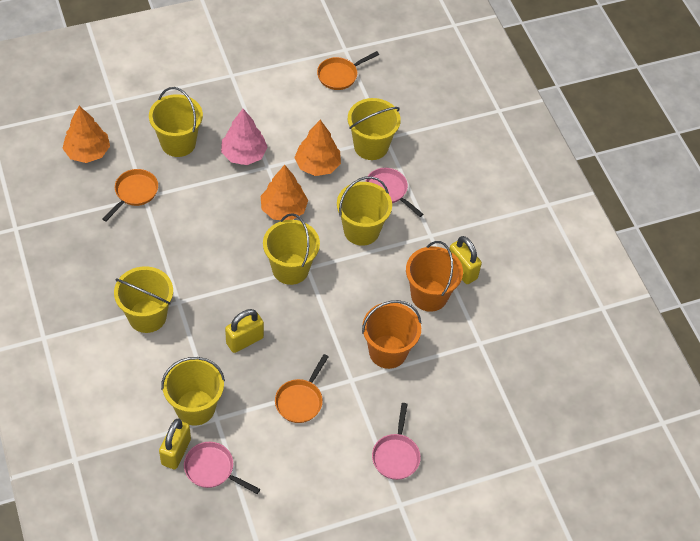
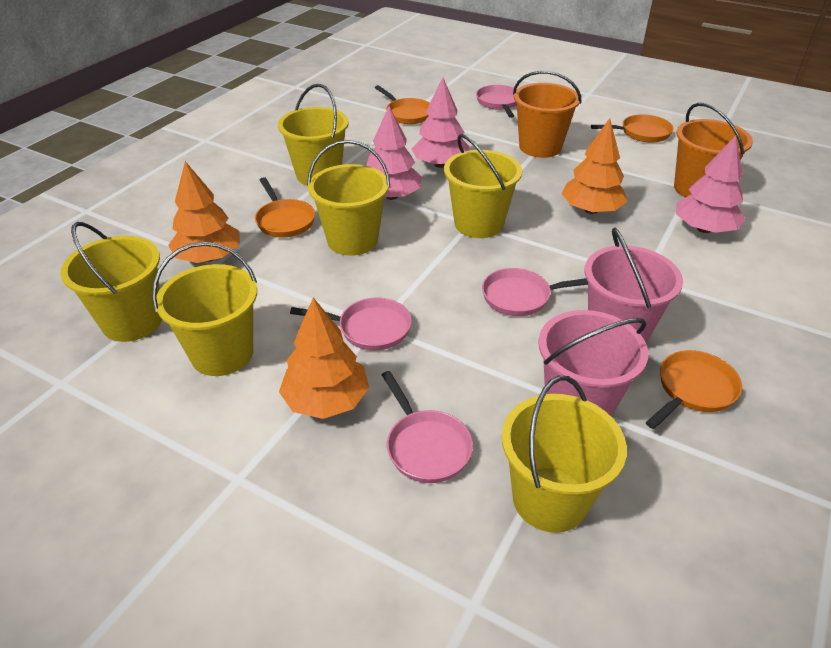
orange pan: 3 -> 4
pink bucket: 0 -> 2
pink pan: 3 -> 4
pink tree: 1 -> 3
yellow padlock: 3 -> 0

